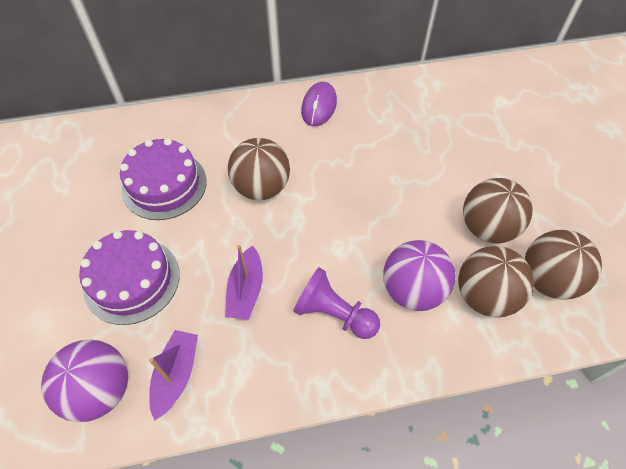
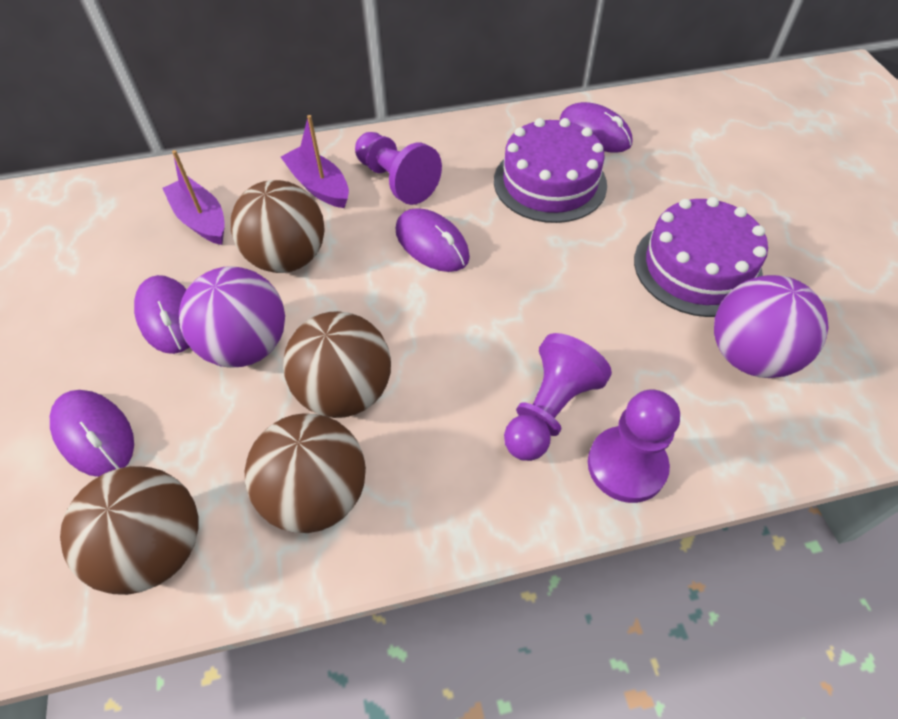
purple mouse: 1 -> 4
purple pawn: 1 -> 3

